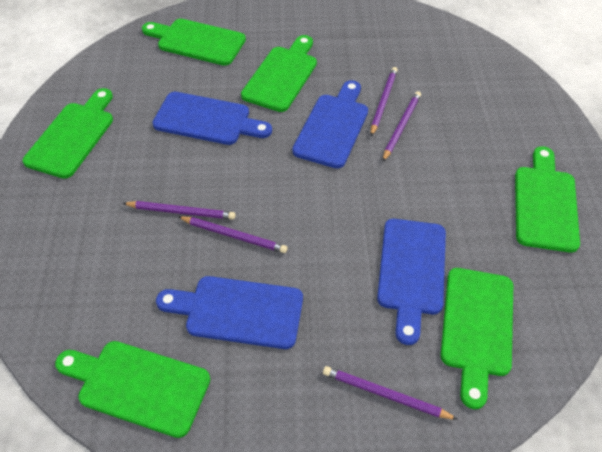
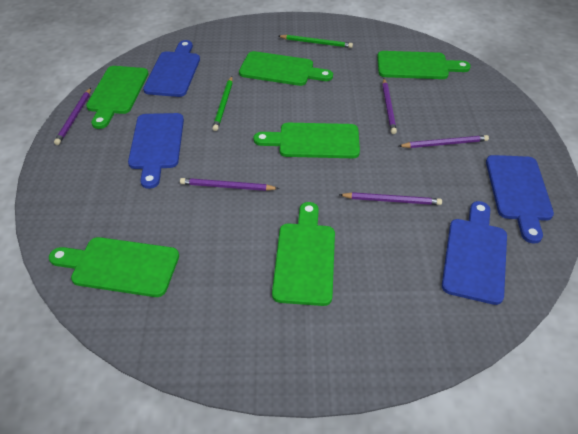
green pencil: 0 -> 2

